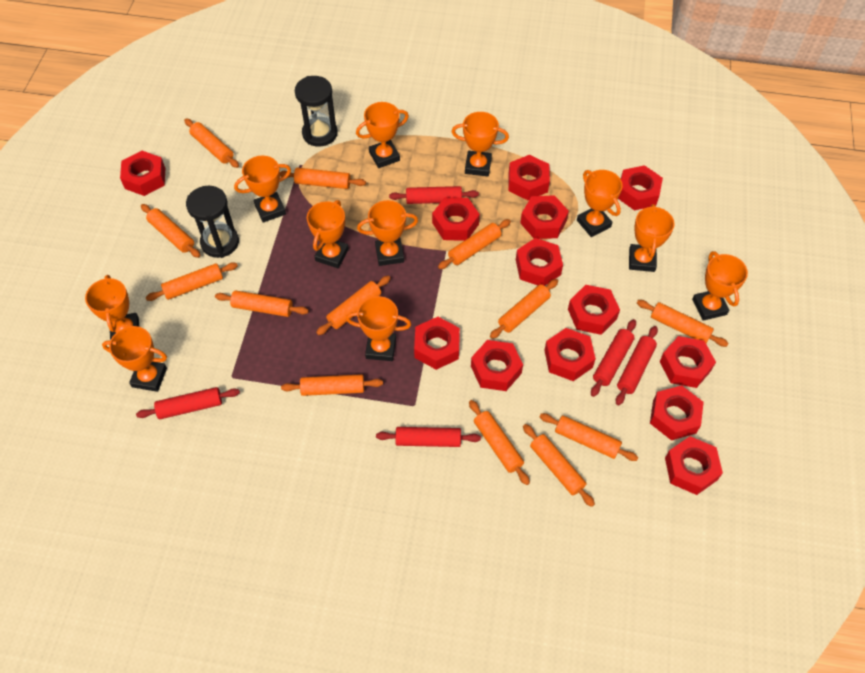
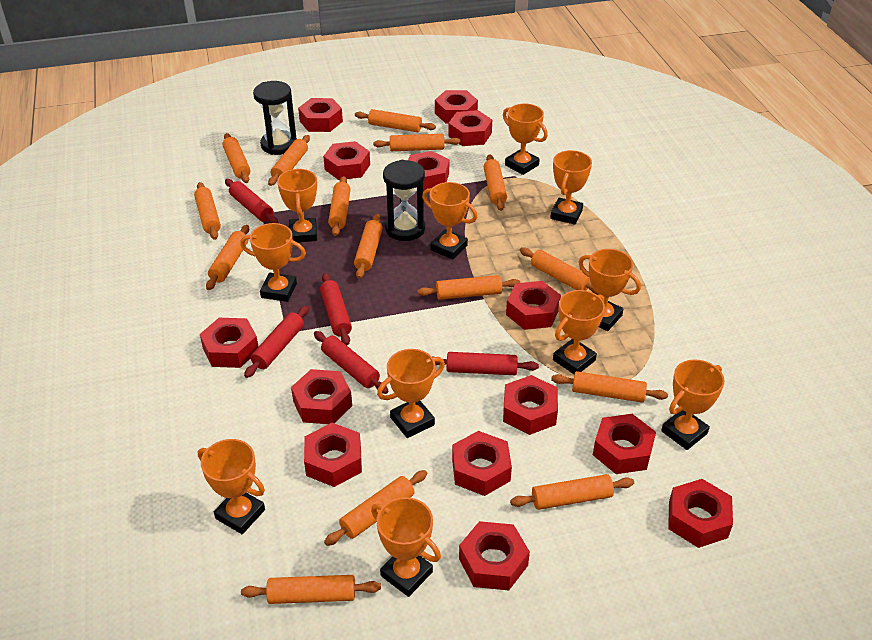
orange rolling pin: 13 -> 15
red nut: 13 -> 14

